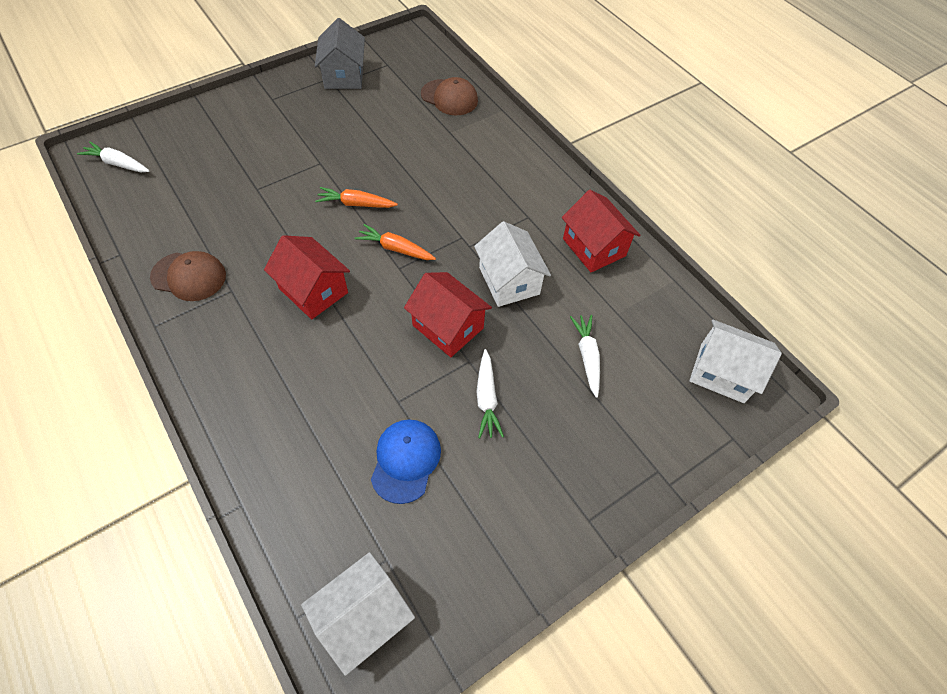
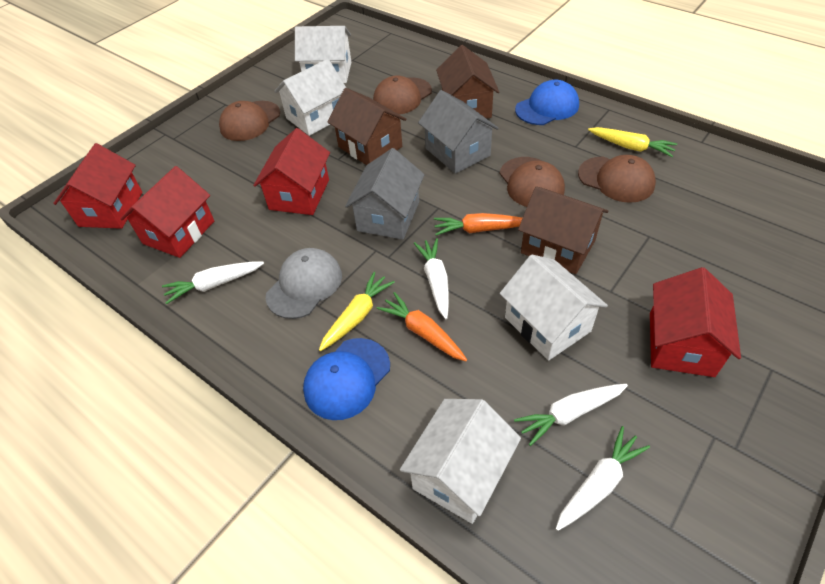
blue cap: 1 -> 2
brown cap: 2 -> 4
brown house: 0 -> 3
grey cap: 0 -> 1
grey house: 1 -> 2
red house: 3 -> 4
white carrot: 3 -> 4
white house: 3 -> 4
yellow carrot: 0 -> 2

